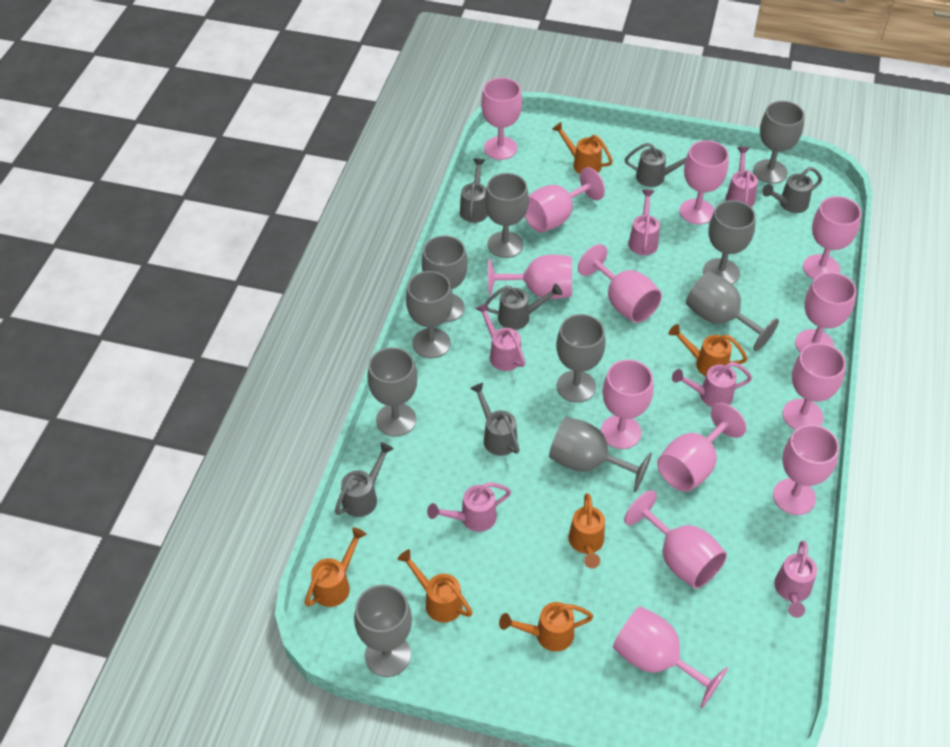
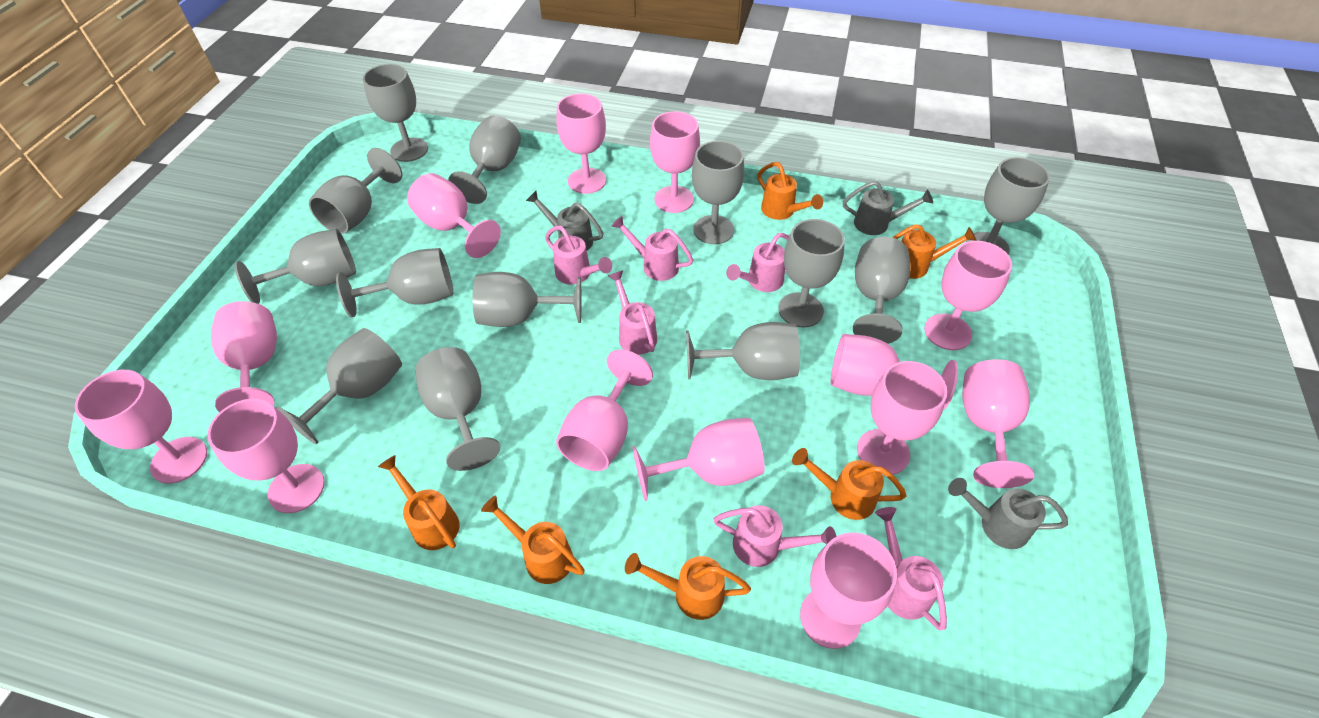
grey goblet: 10 -> 13
grey watering can: 6 -> 3

